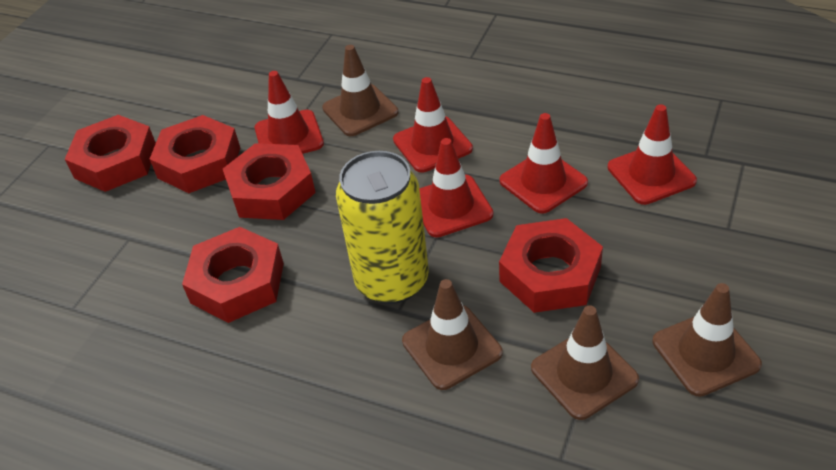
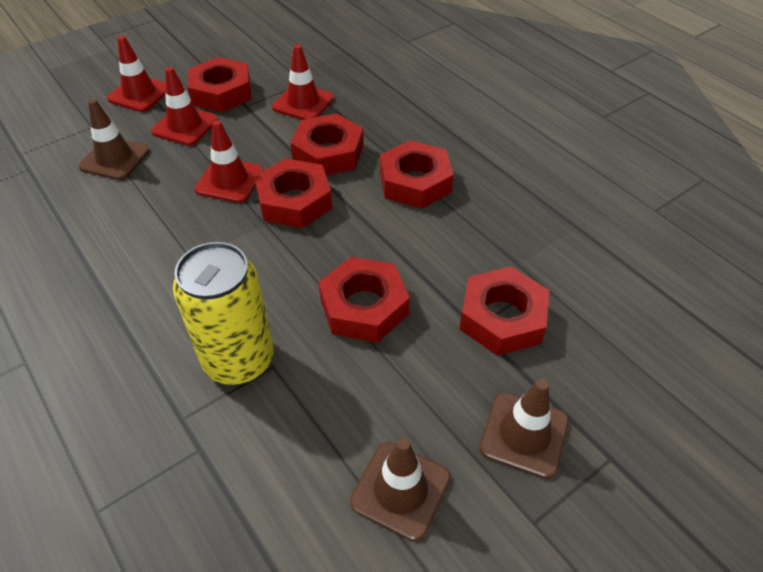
brown traffic cone: 4 -> 3
red nut: 5 -> 6
red traffic cone: 5 -> 4

